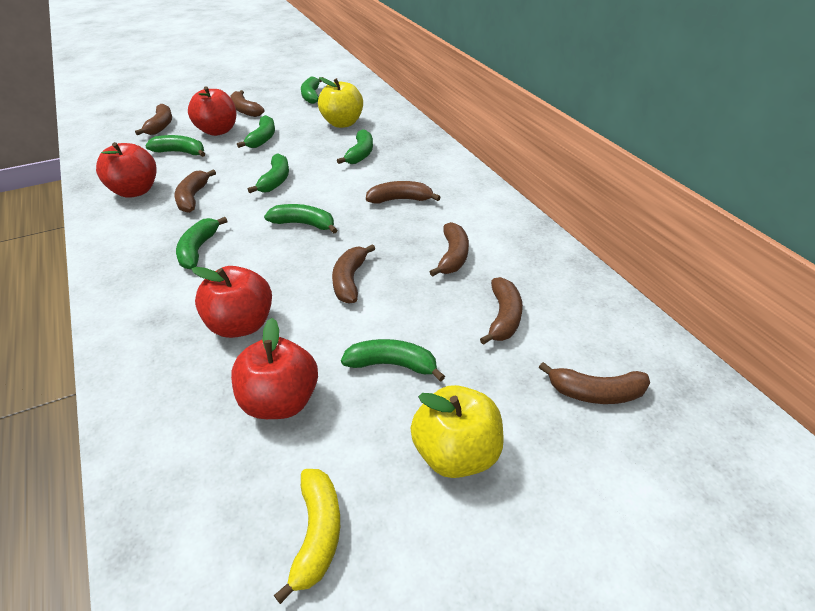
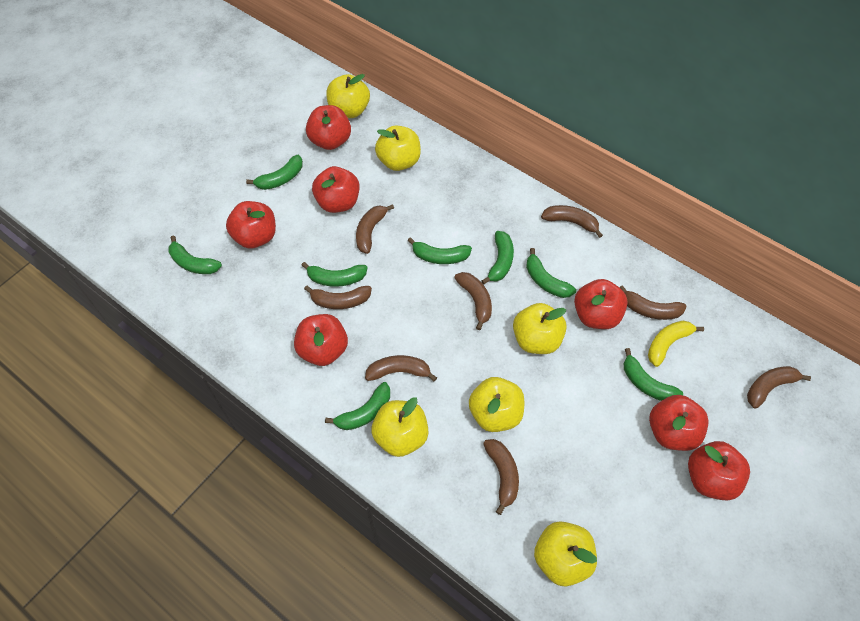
red apple: 4 -> 7
yellow apple: 2 -> 6

